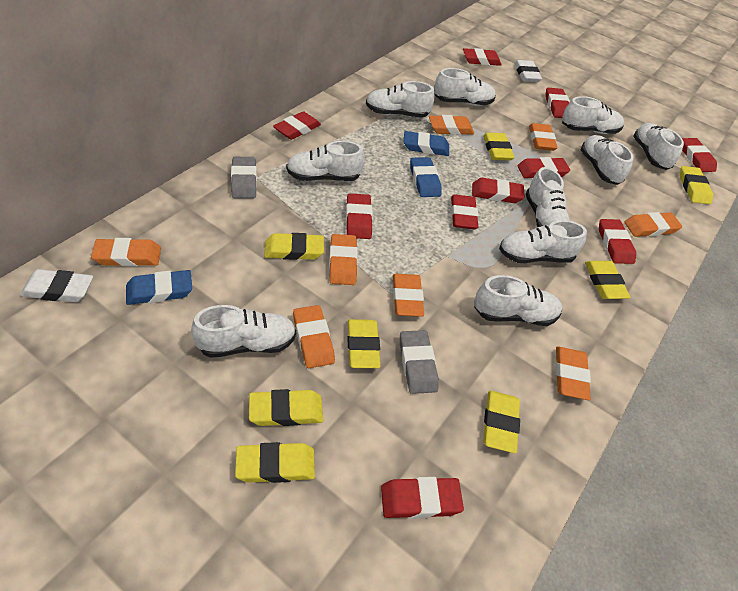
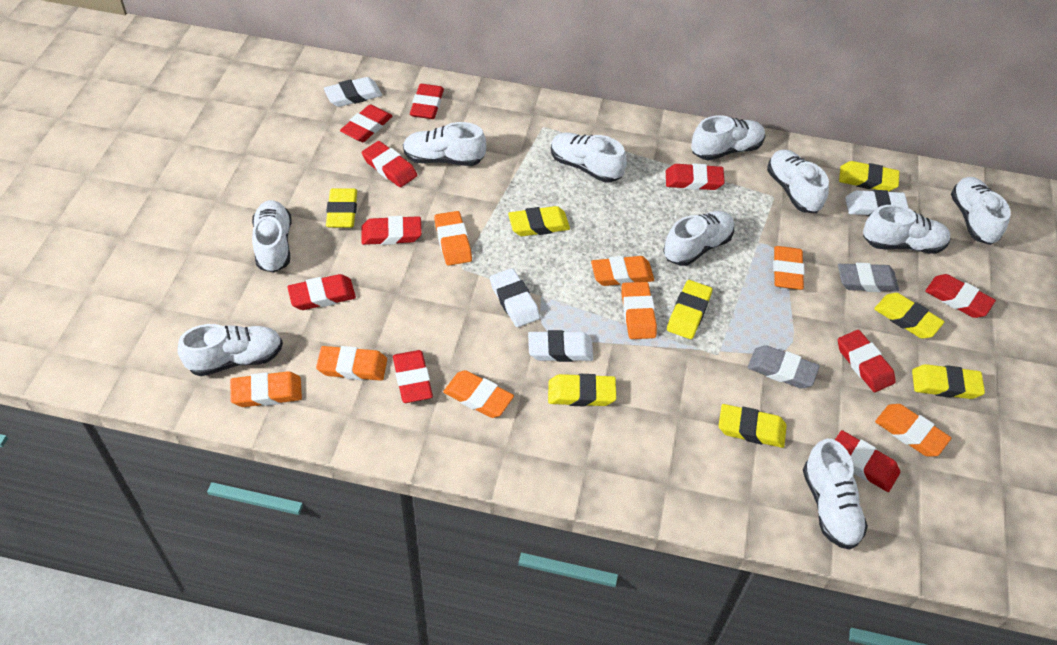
blue eraser: 3 -> 0
white eraser: 2 -> 4

